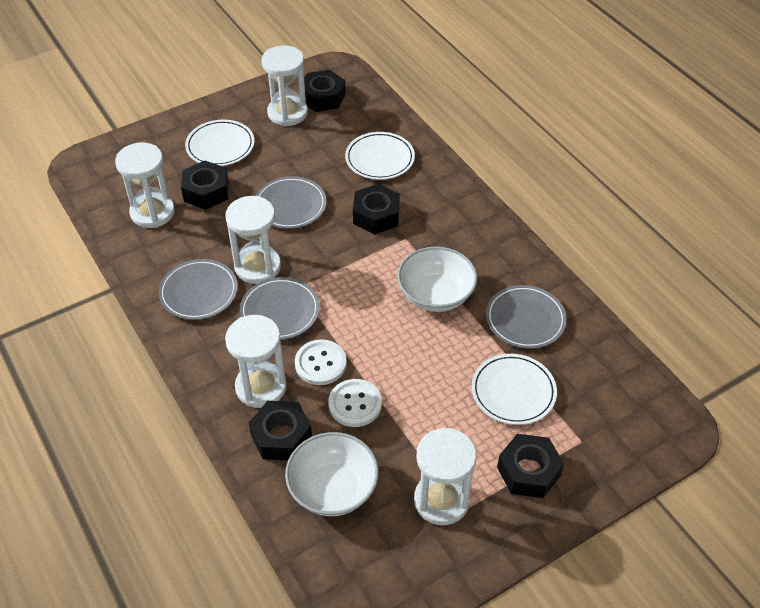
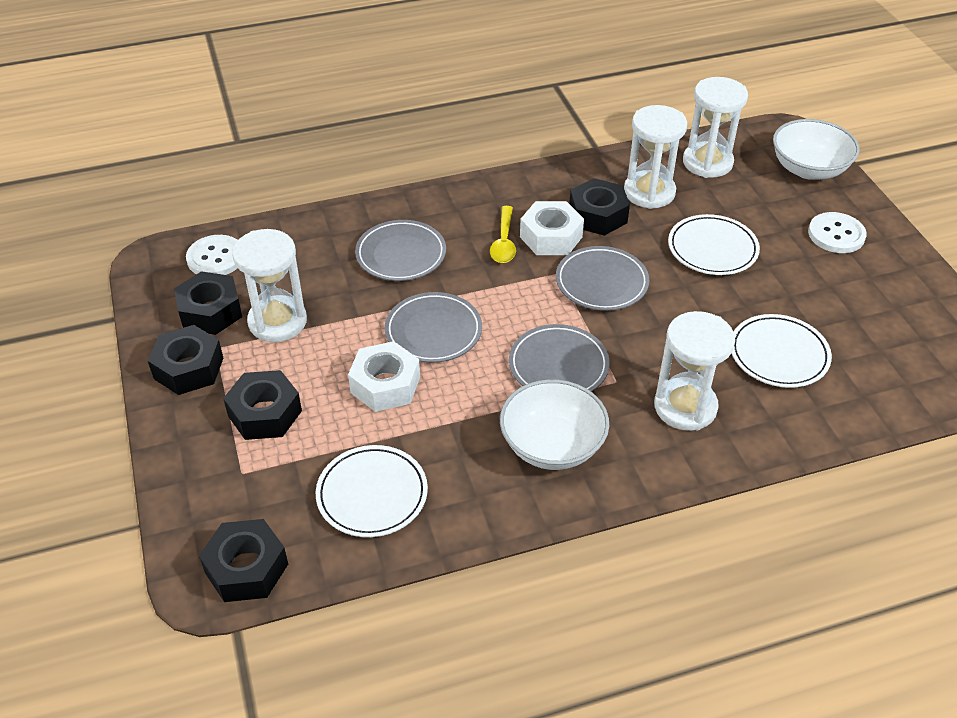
white hourglass: 5 -> 4
white nut: 0 -> 2
yellow spoon: 0 -> 1

